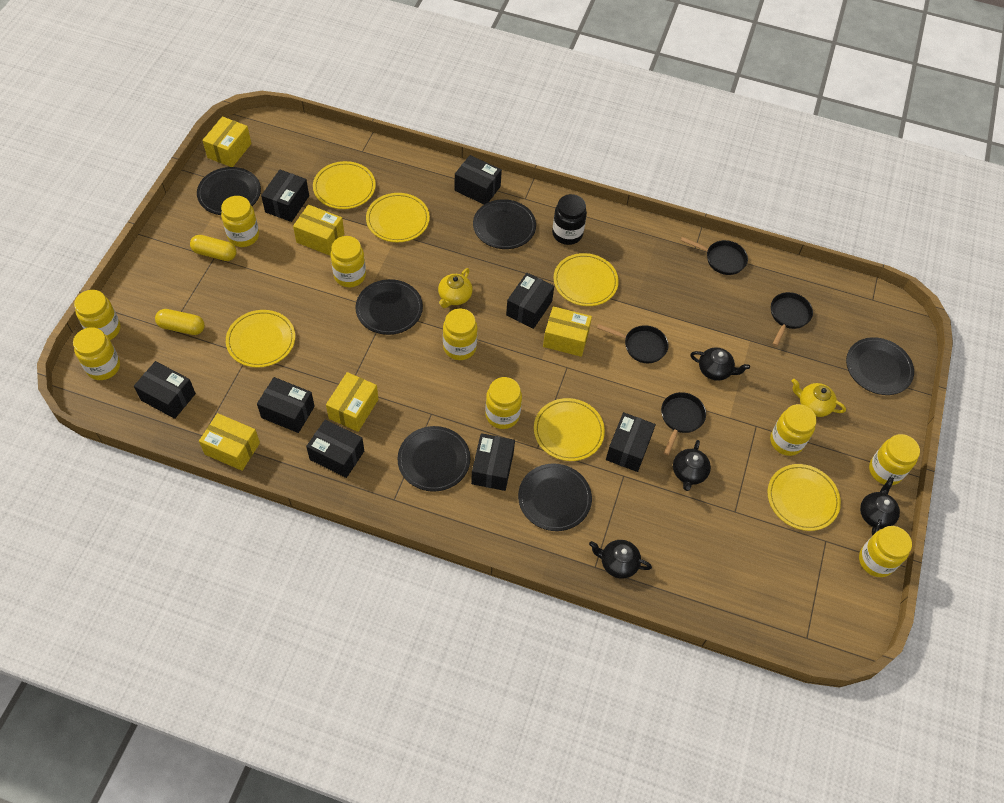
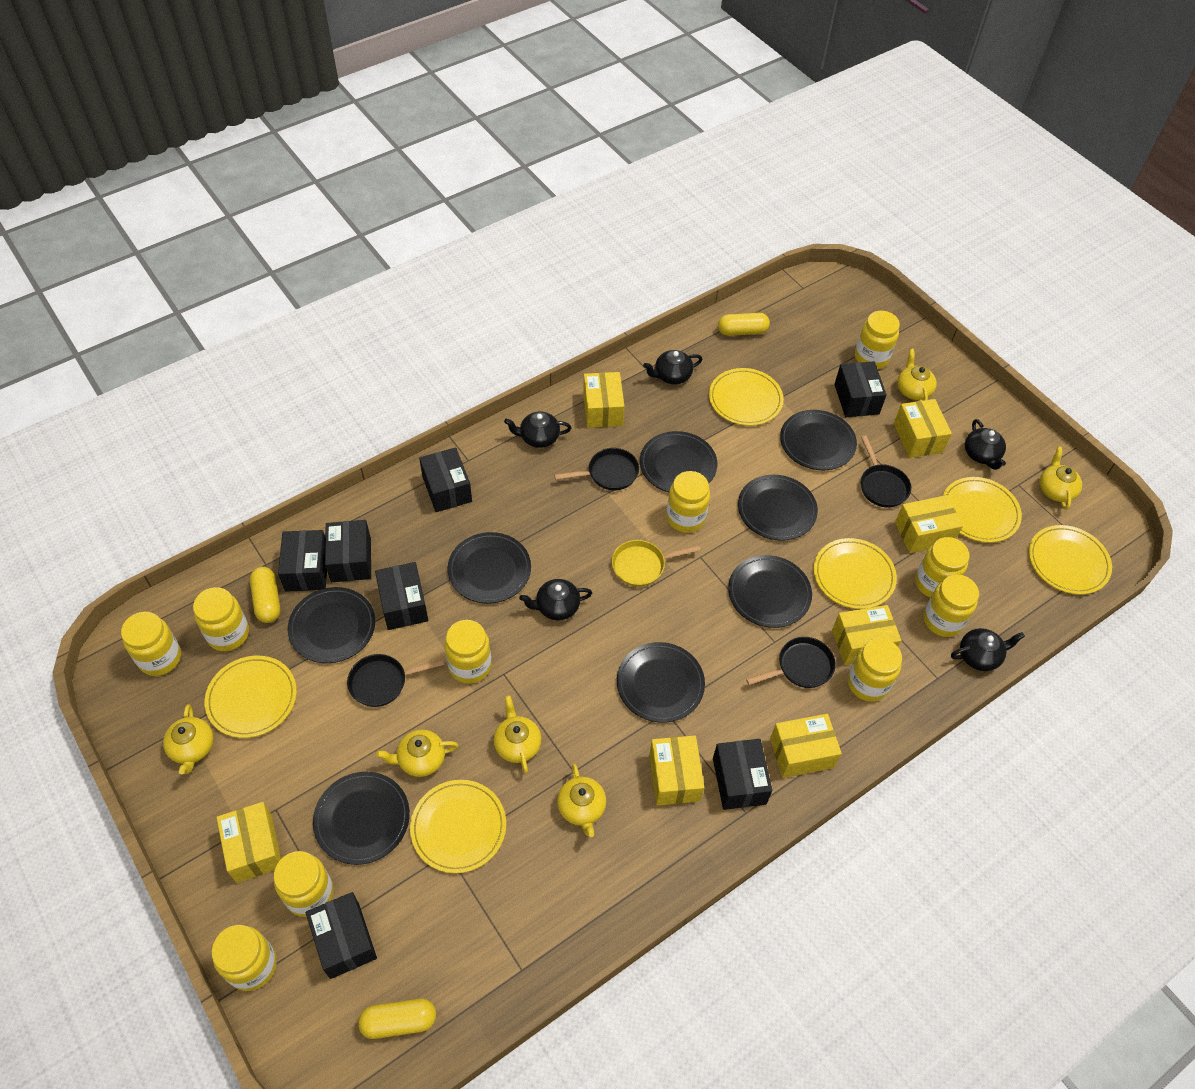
black box: 8 -> 7
black jar: 1 -> 0
black plate: 6 -> 8
black teapot: 4 -> 5
yellow box: 5 -> 7
yellow capsule: 2 -> 3
yellow jar: 9 -> 10
yellow pan: 0 -> 1
yellow teapot: 2 -> 6

